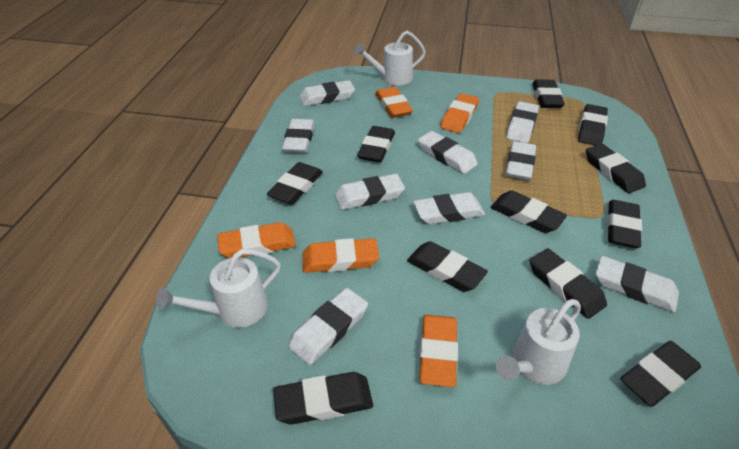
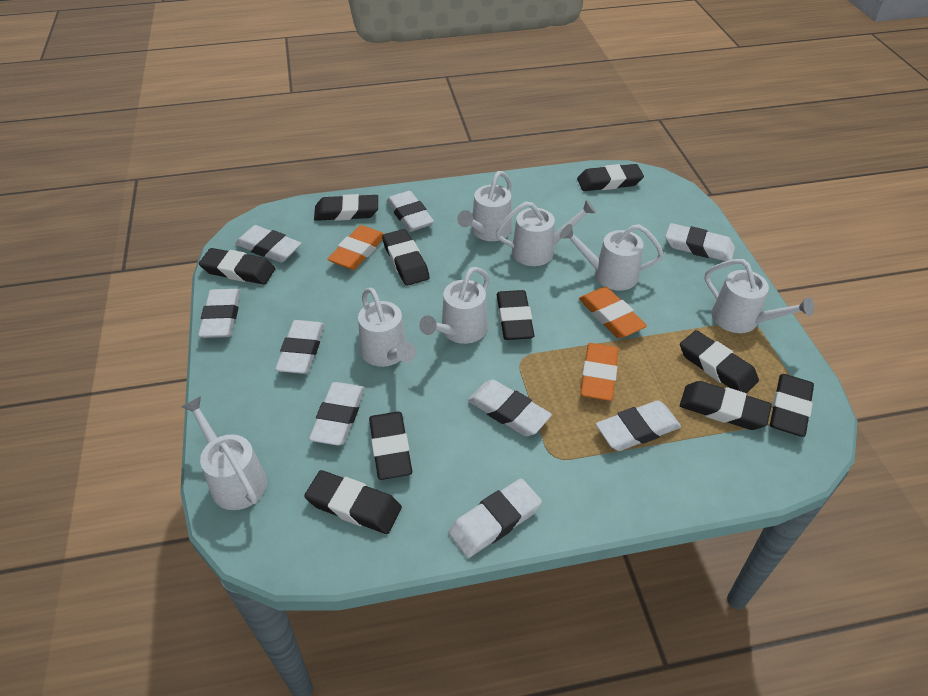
black eraser: 11 -> 10
orange eraser: 5 -> 3
white watering can: 3 -> 7

